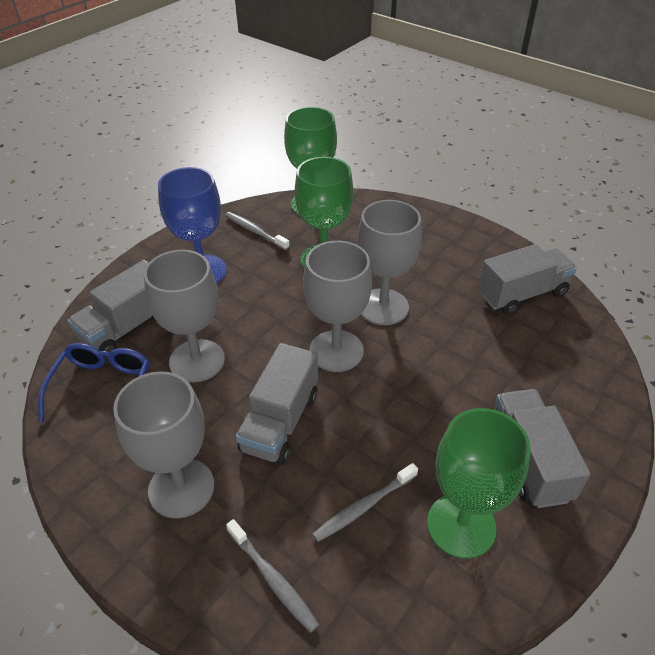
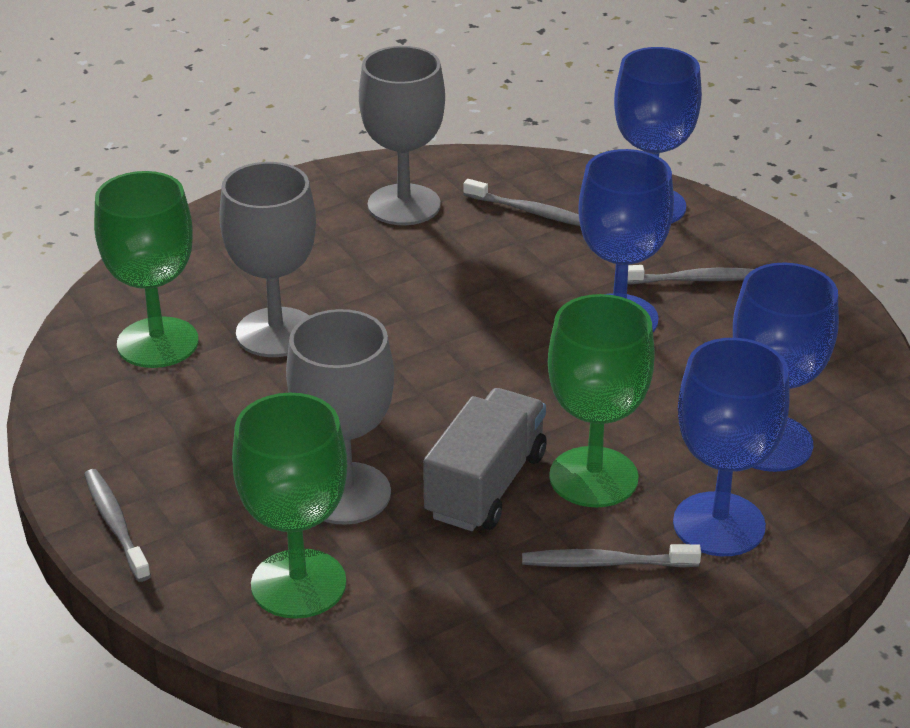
blue glasses: 1 -> 0
blue goblet: 1 -> 4
grey goblet: 4 -> 3
grey toothbrush: 3 -> 4
grey truck: 4 -> 1

